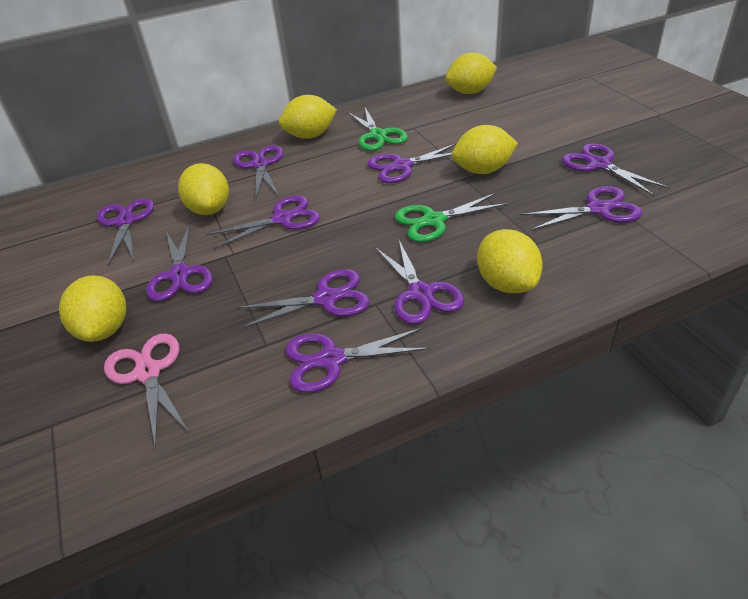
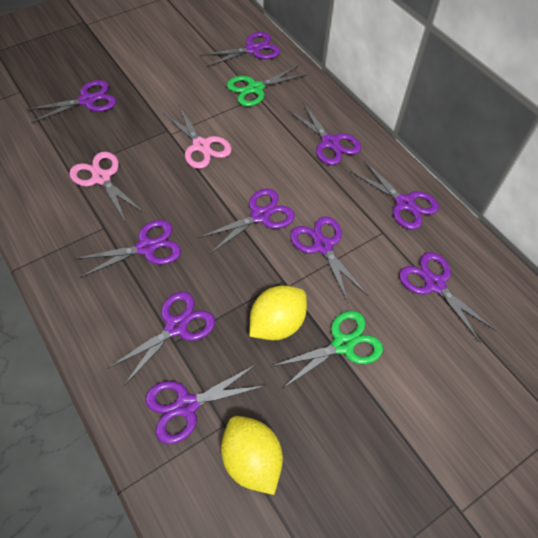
pink scissors: 1 -> 2
yellow lemon: 6 -> 2

